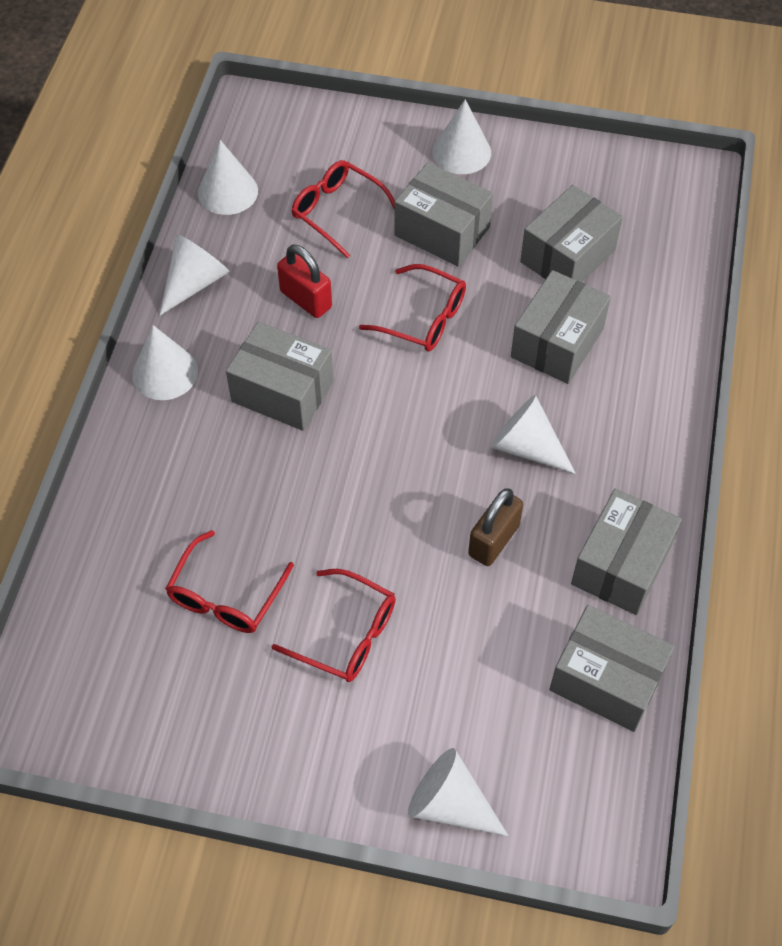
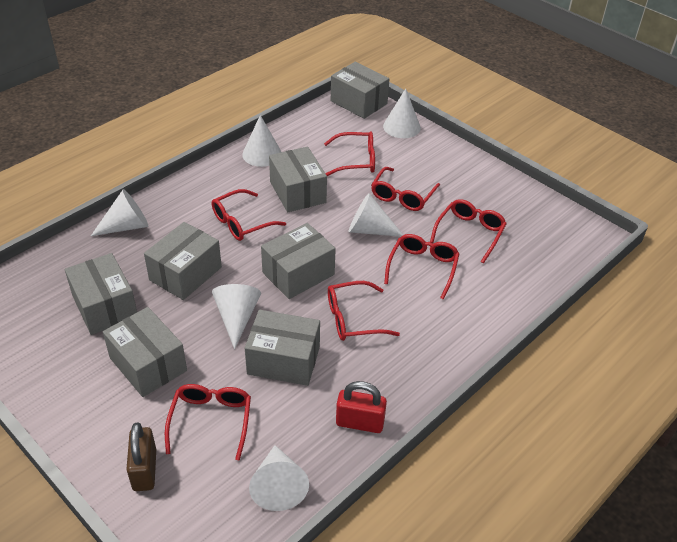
grey box: 6 -> 7
red glasses: 4 -> 7

